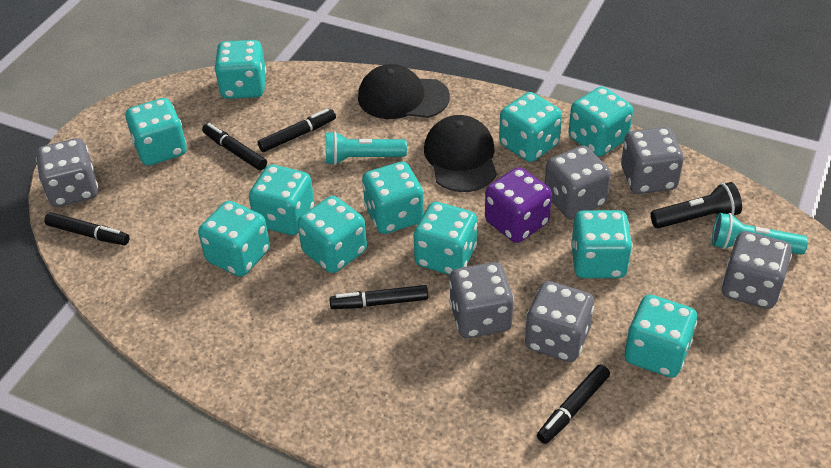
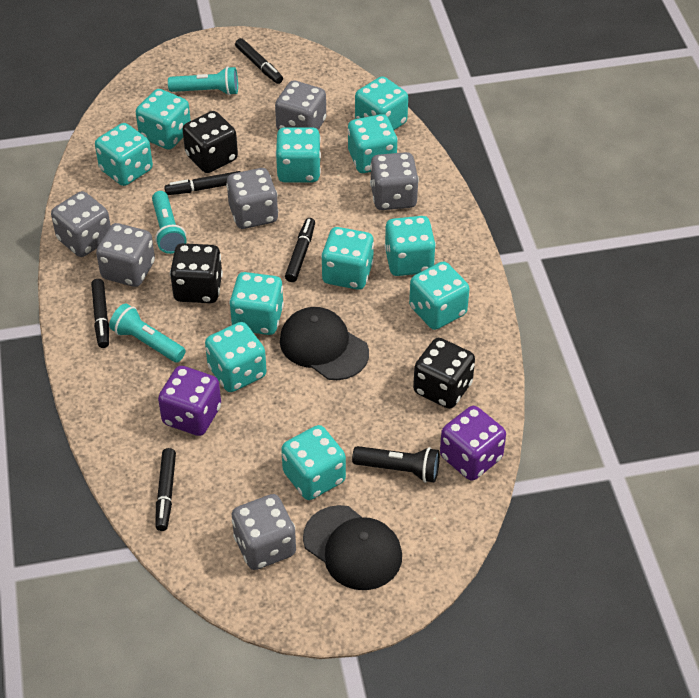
black dice: 0 -> 3
purple dice: 1 -> 2
turquoise flashlight: 2 -> 3

